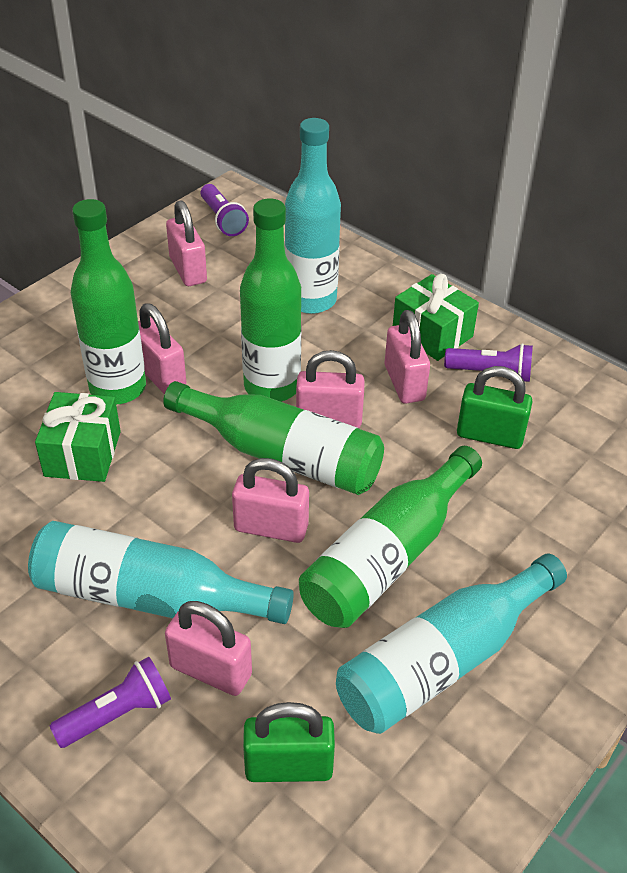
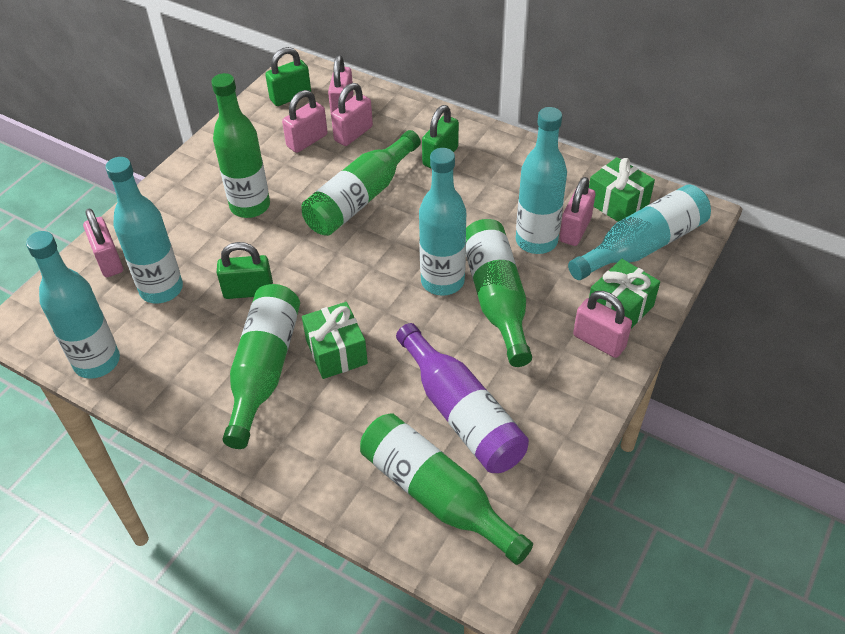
green bottle: 4 -> 5
green gift: 2 -> 3
green padlock: 2 -> 3
purple bottle: 0 -> 1
purple flashlight: 3 -> 0
turquoise bottle: 3 -> 5

